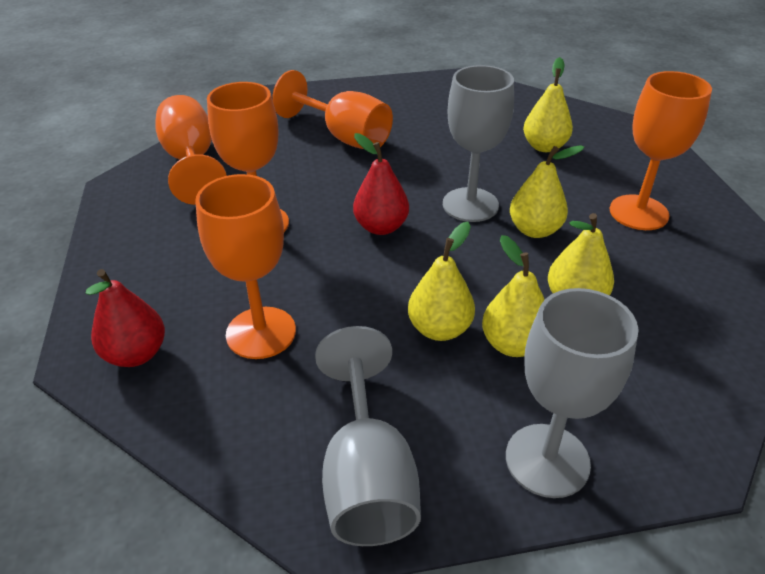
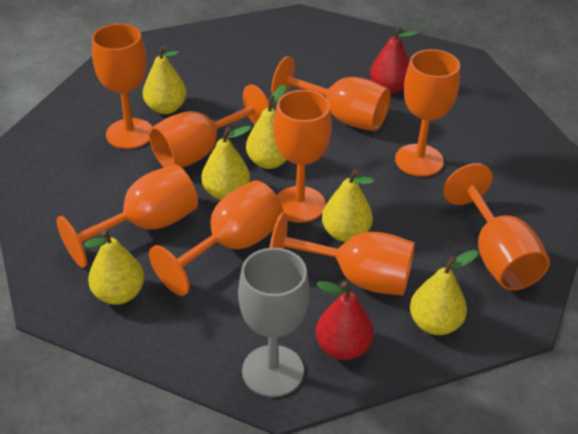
grey goblet: 3 -> 1
orange goblet: 5 -> 9
yellow pear: 5 -> 6

